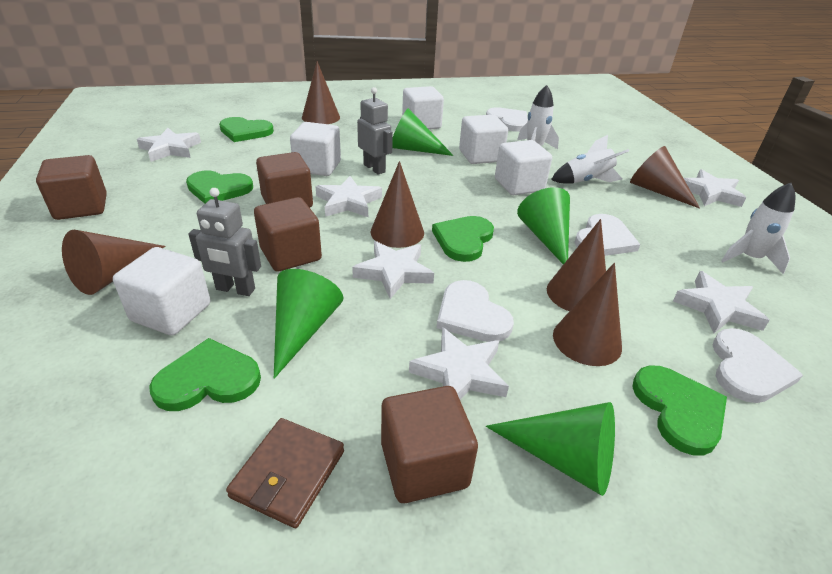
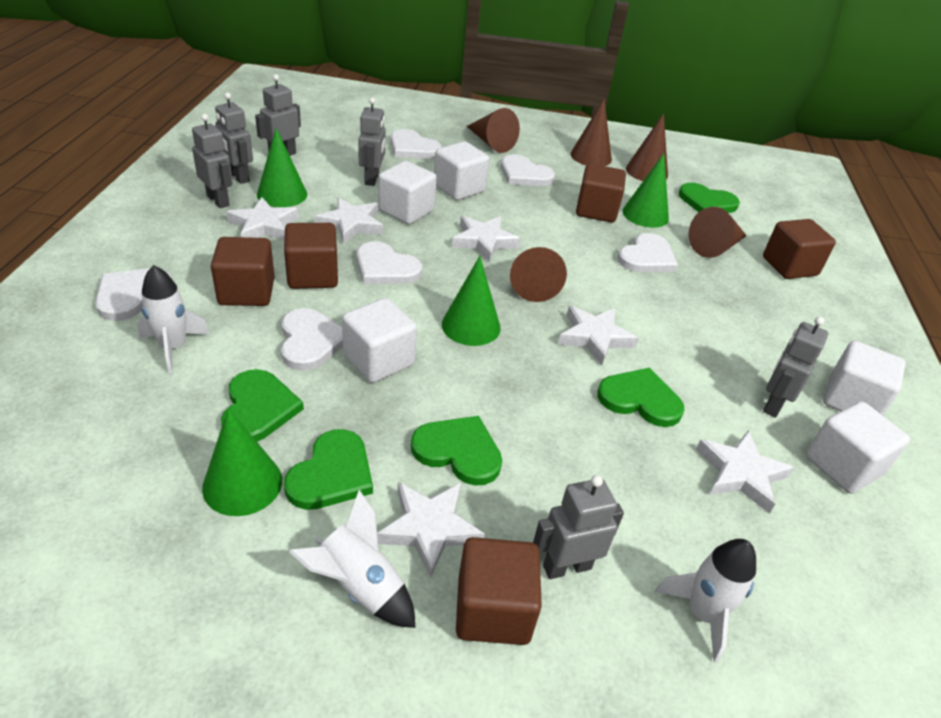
brown cone: 6 -> 5
brown cube: 4 -> 5
brown wallet: 1 -> 0
grey robot: 2 -> 6
white heart: 4 -> 6

